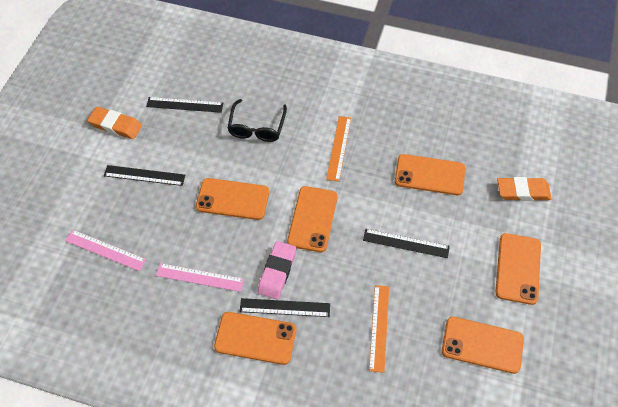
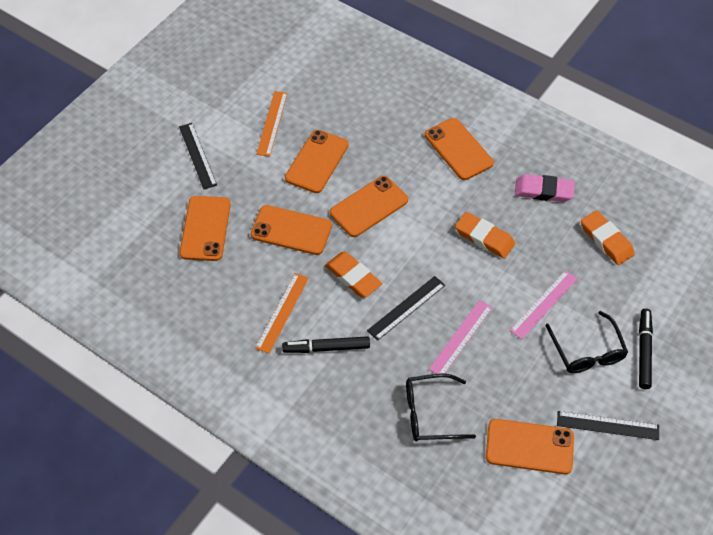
black glasses: 1 -> 2
black marker: 0 -> 2
black ruler: 4 -> 3
orange eraser: 2 -> 3

